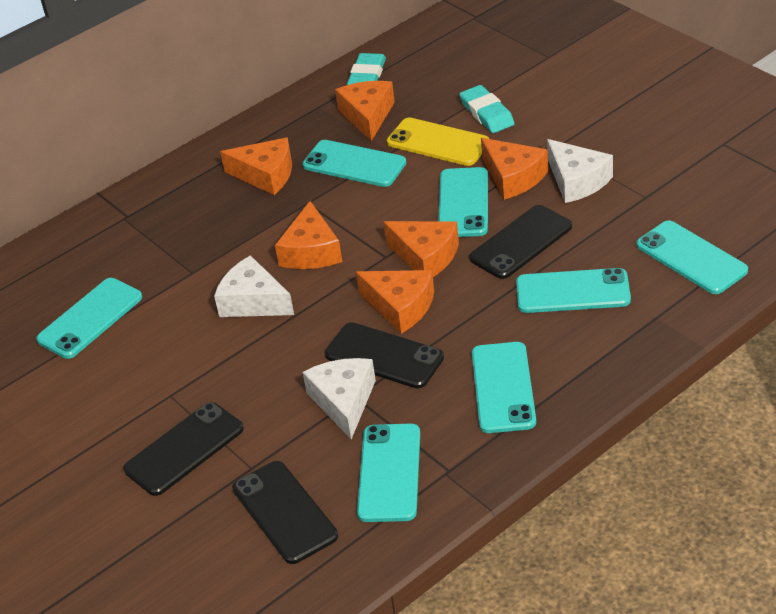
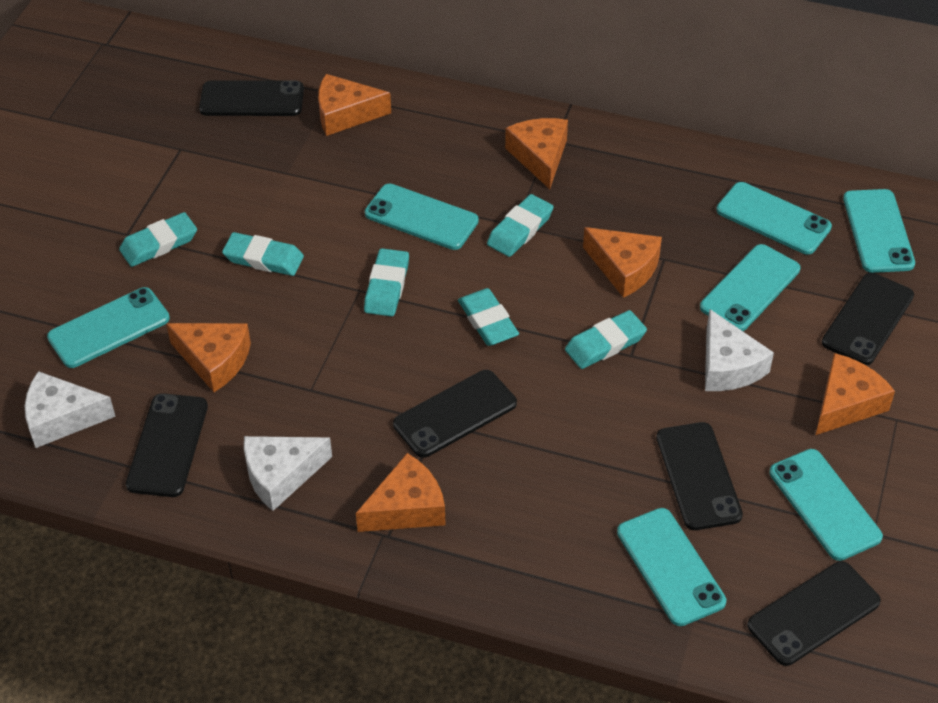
black phone: 4 -> 6
turquoise eraser: 2 -> 6
yellow phone: 1 -> 0

